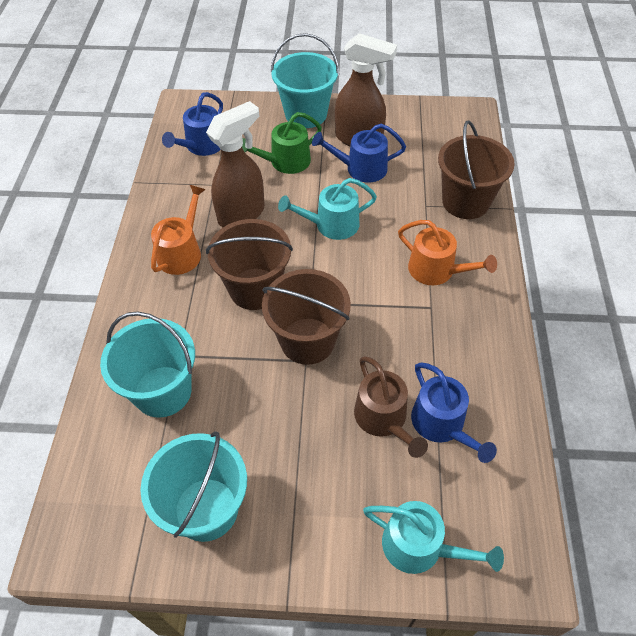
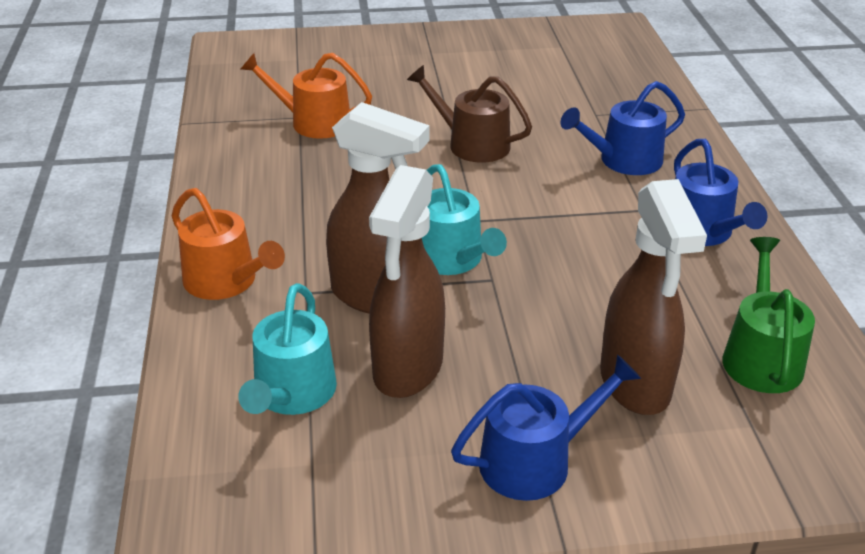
brown bucket: 3 -> 0
brown spray bottle: 2 -> 3
turquoise bucket: 3 -> 0

